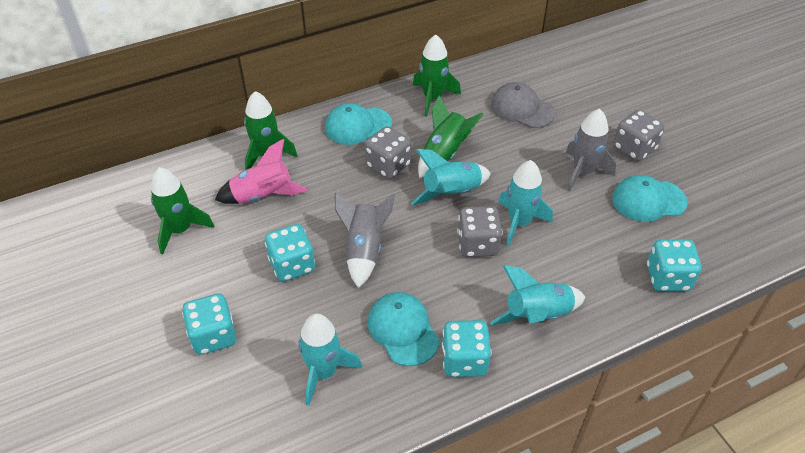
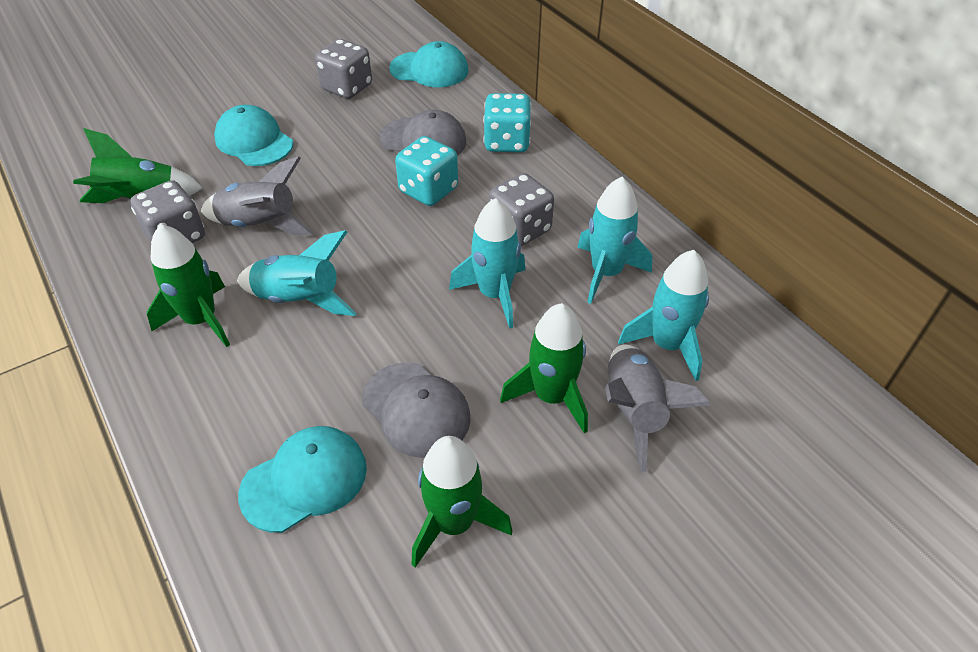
grey cap: 1 -> 2
pink rocket: 1 -> 0
turquoise dice: 4 -> 2

